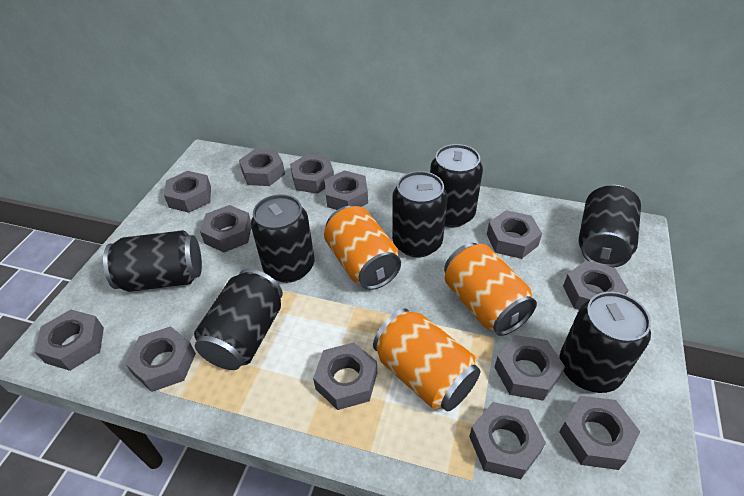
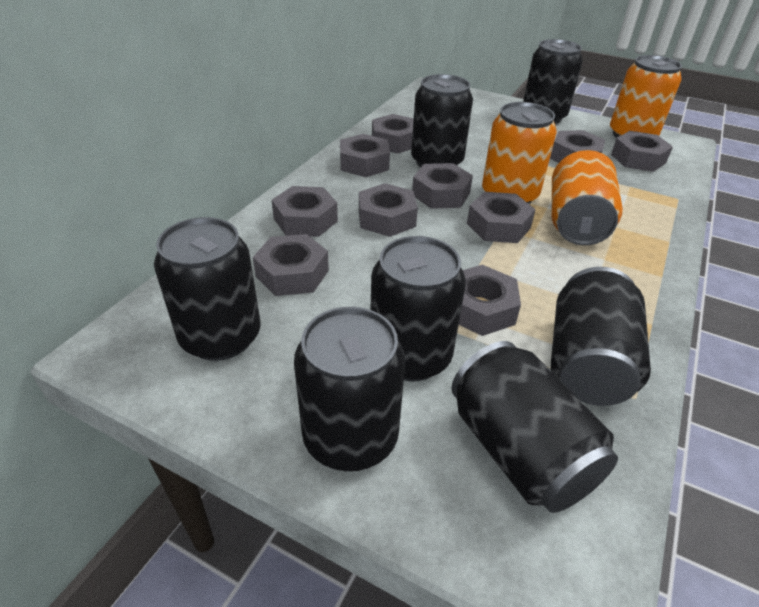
grey nut: 13 -> 10

